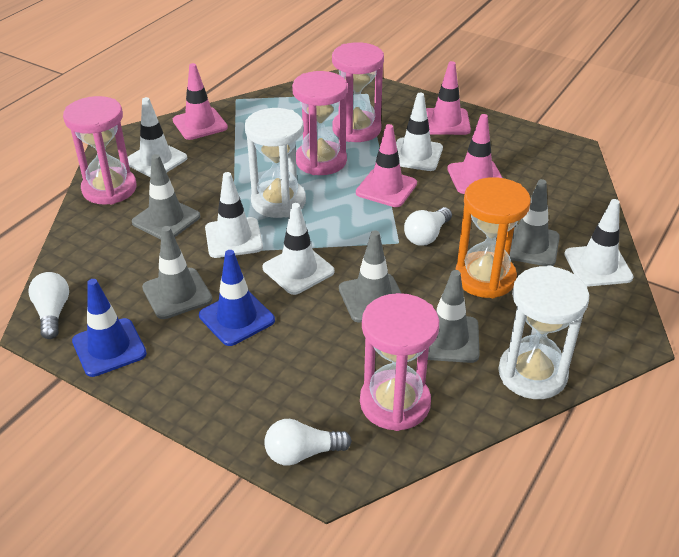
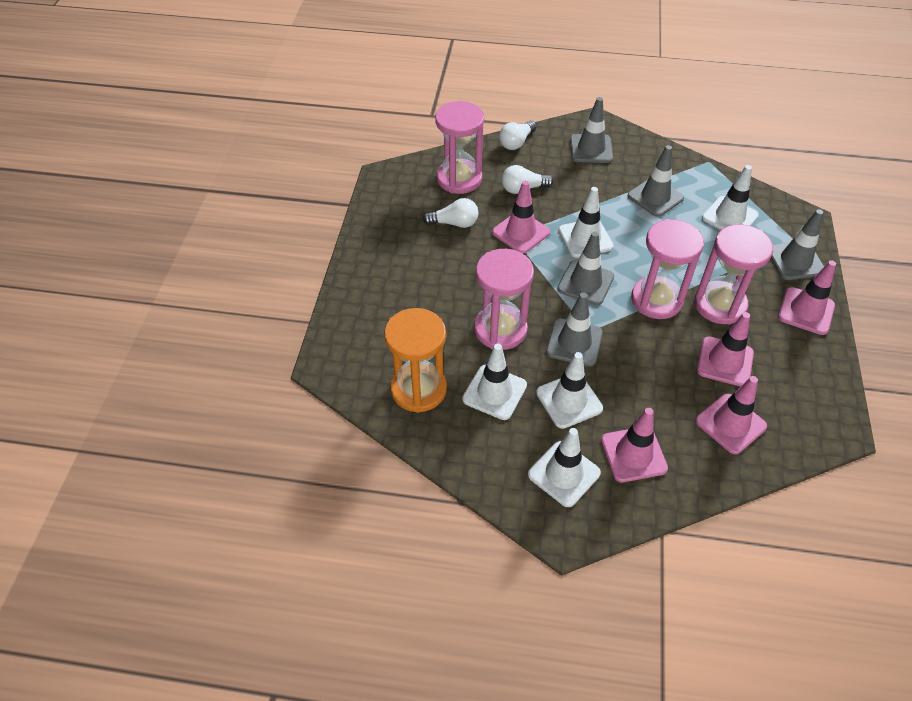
blue traffic cone: 2 -> 0
pink traffic cone: 4 -> 5
white hourglass: 2 -> 0

